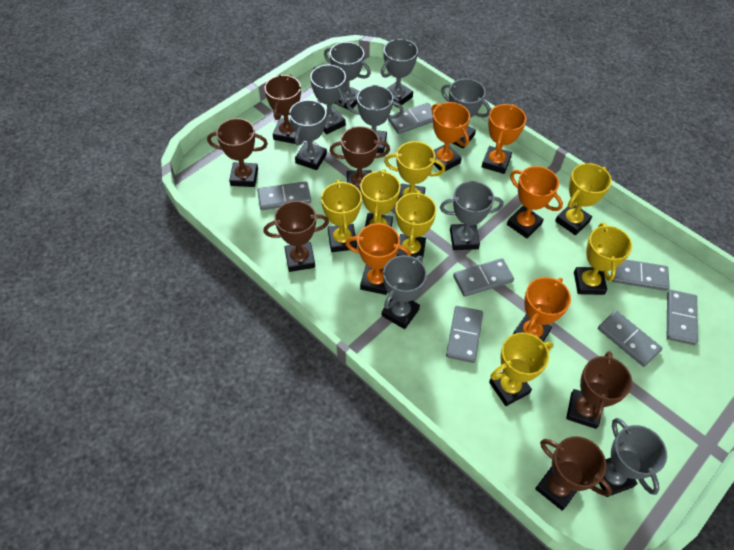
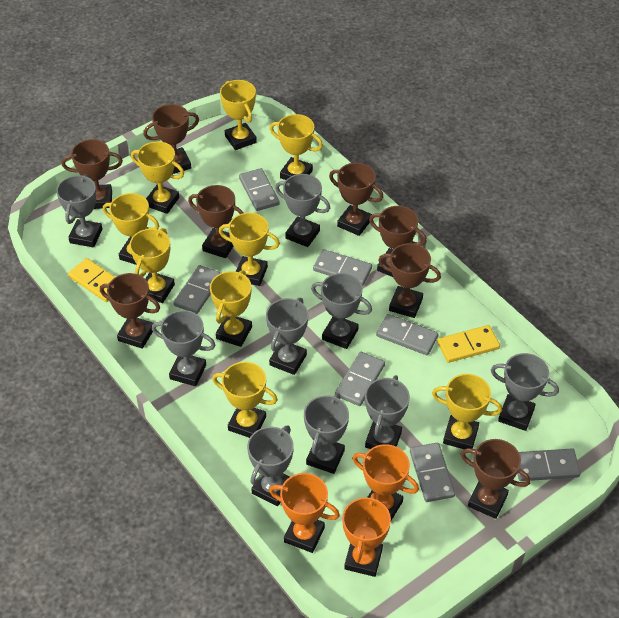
brown trophy: 6 -> 8
orange trophy: 5 -> 3
yellow domino: 0 -> 2
yellow trophy: 7 -> 9

